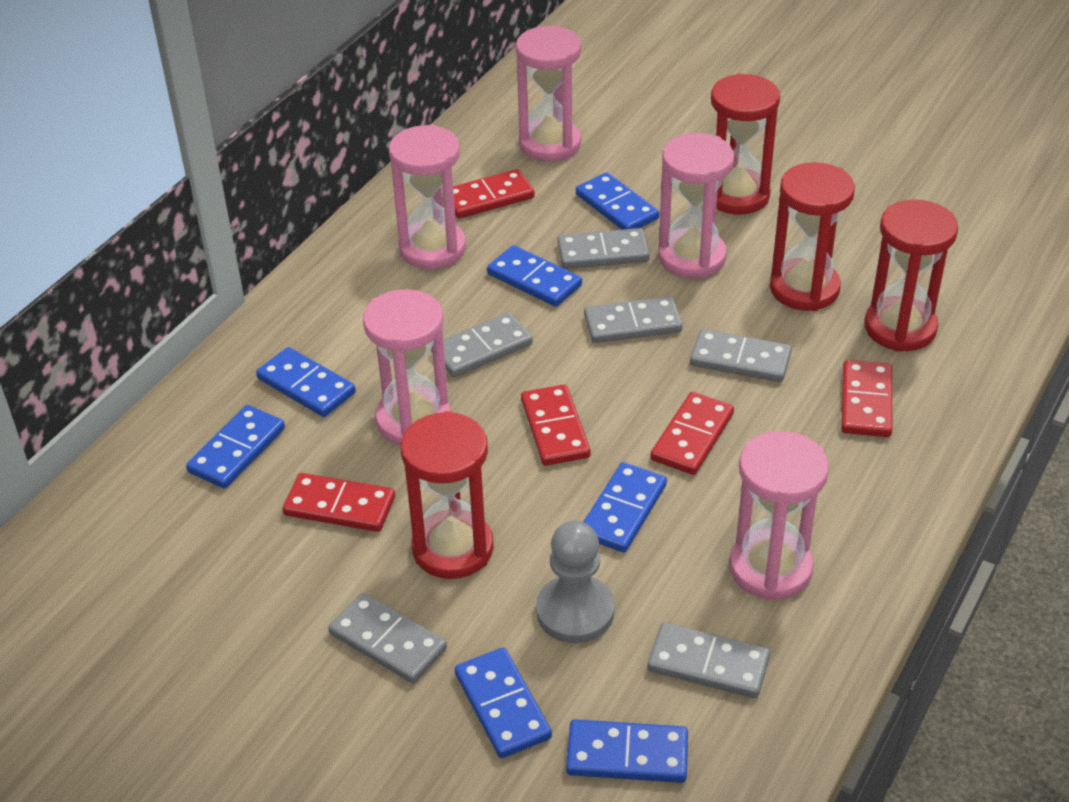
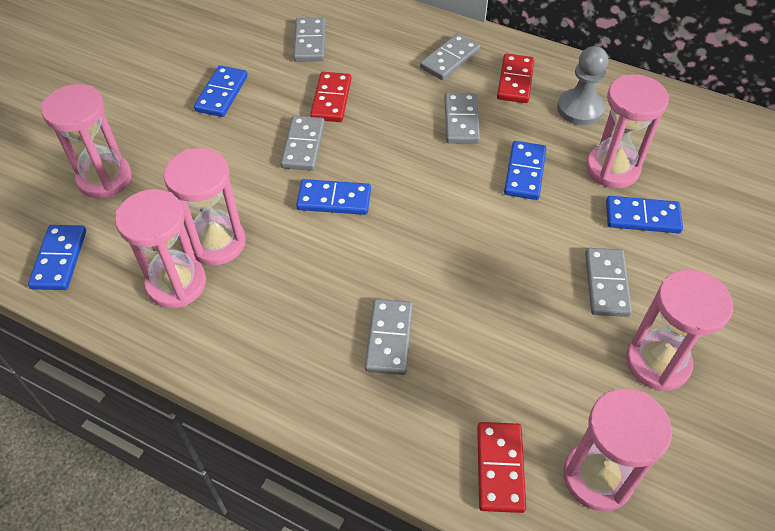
blue domino: 7 -> 5
pink hourglass: 5 -> 6
red domino: 5 -> 3
red hourglass: 4 -> 0

